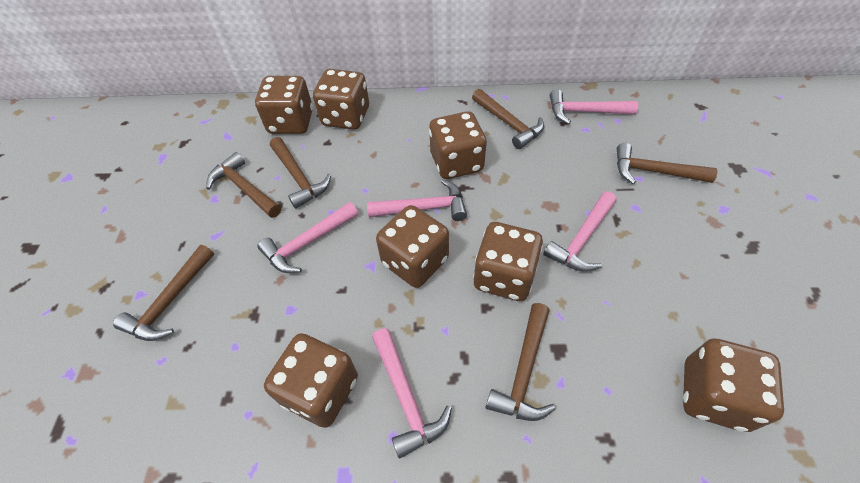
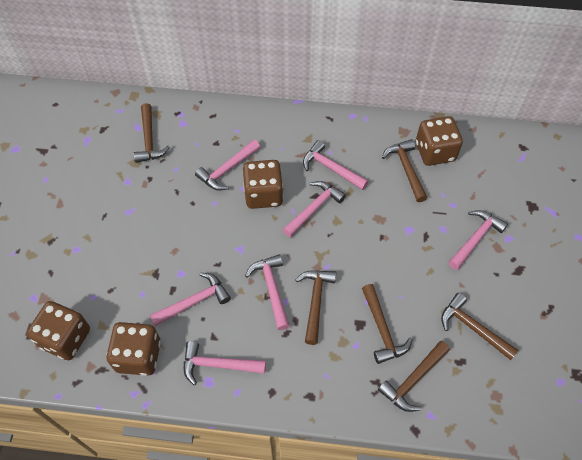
brown dice: 7 -> 4
pink hammer: 5 -> 7

